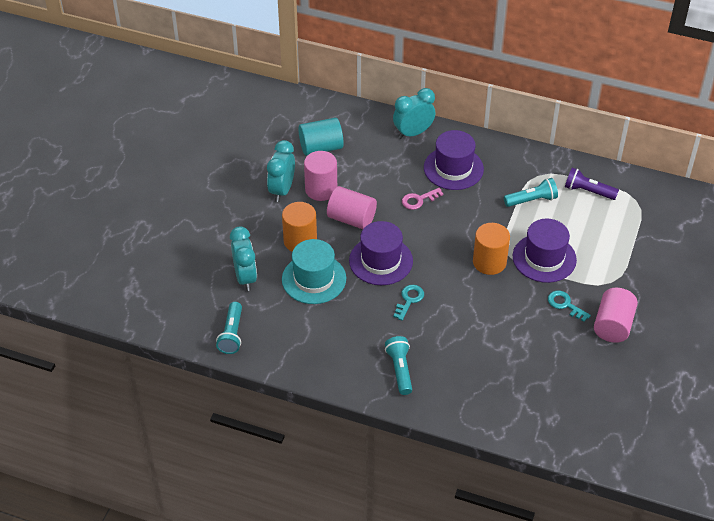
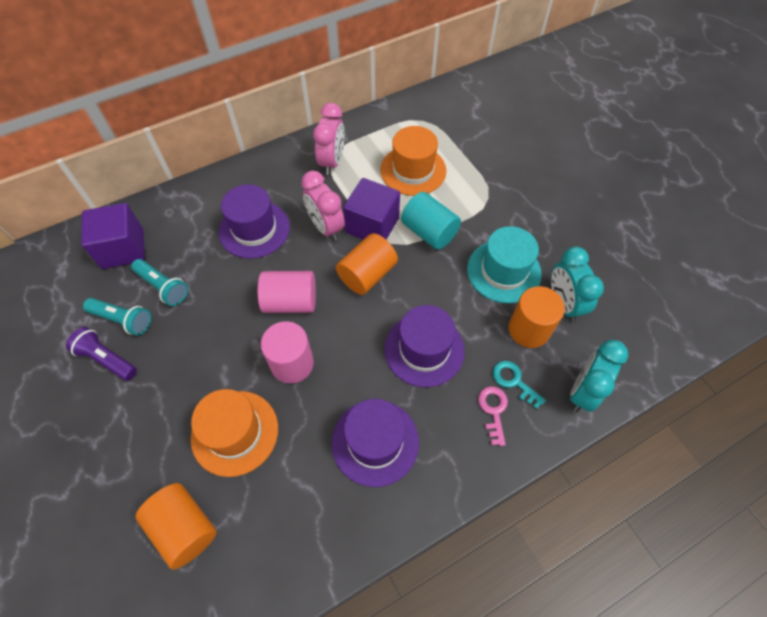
orange cylinder: 2 -> 3
orange hat: 0 -> 2
pink clock: 0 -> 2
pink cylinder: 3 -> 2
purple cube: 0 -> 2
turquoise clock: 3 -> 2
turquoise flashlight: 3 -> 2
turquoise key: 2 -> 1

